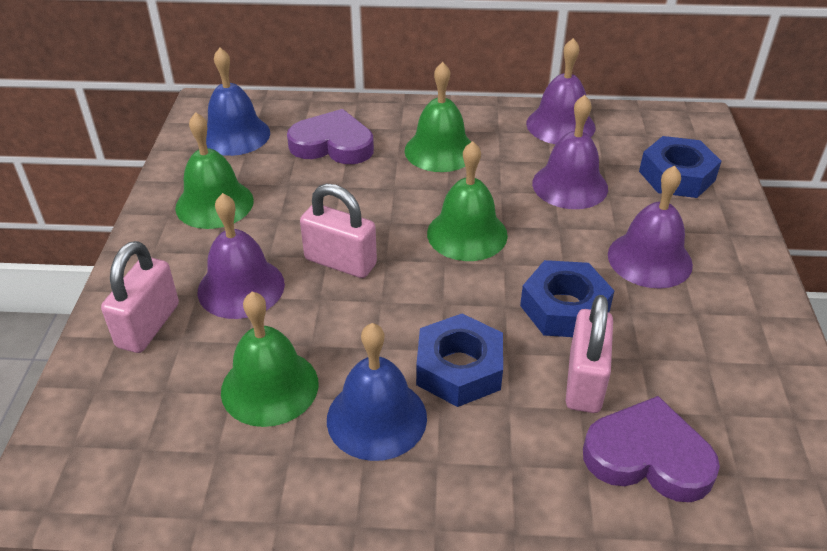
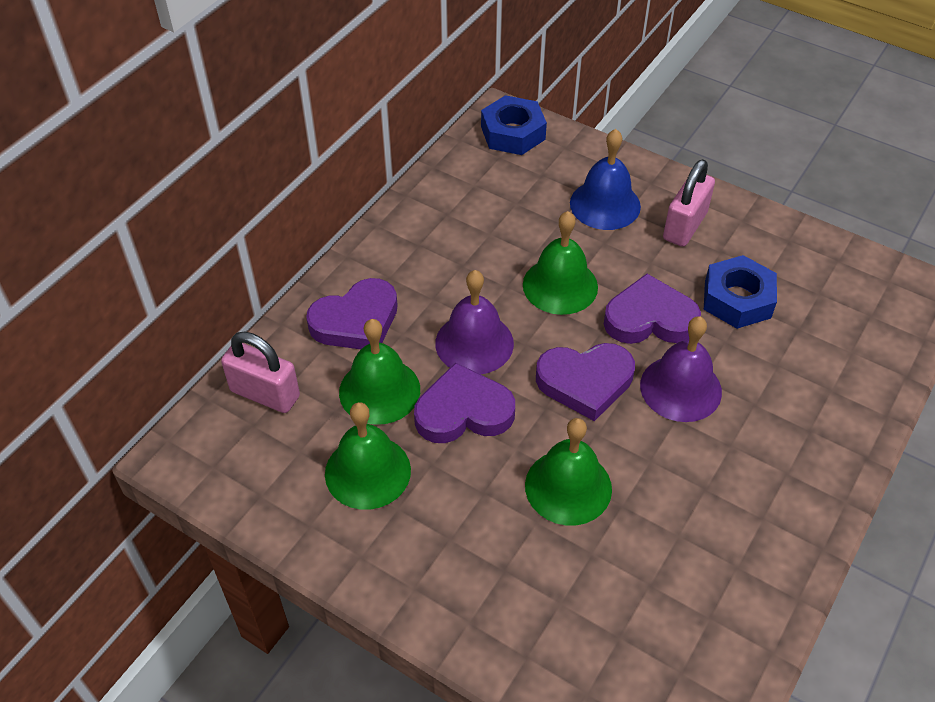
blue bell: 2 -> 1
blue nut: 3 -> 2
pink padlock: 3 -> 2
purple bell: 4 -> 2
purple heart: 2 -> 4

